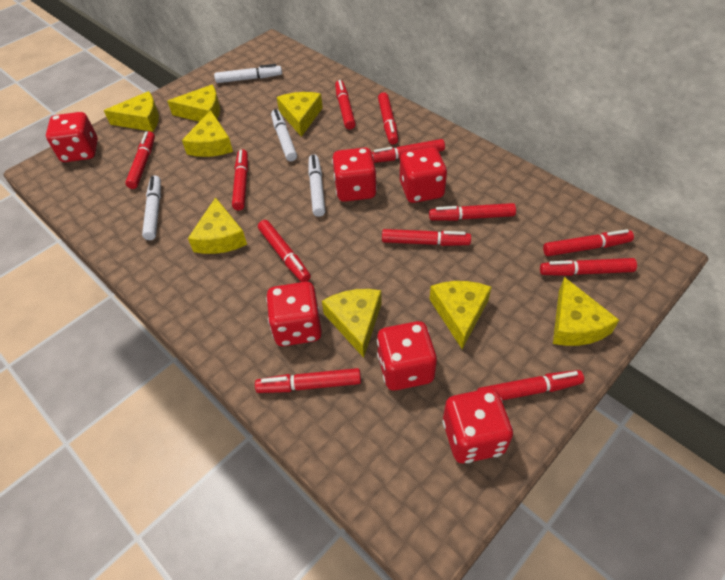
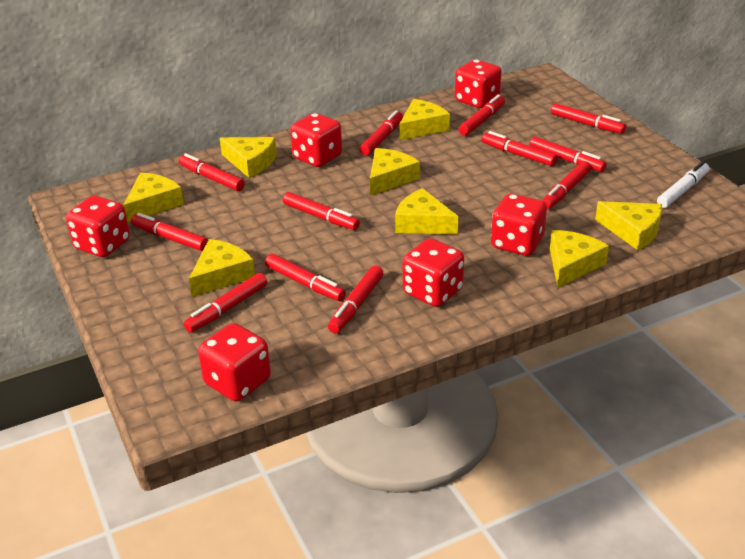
white marker: 4 -> 1

